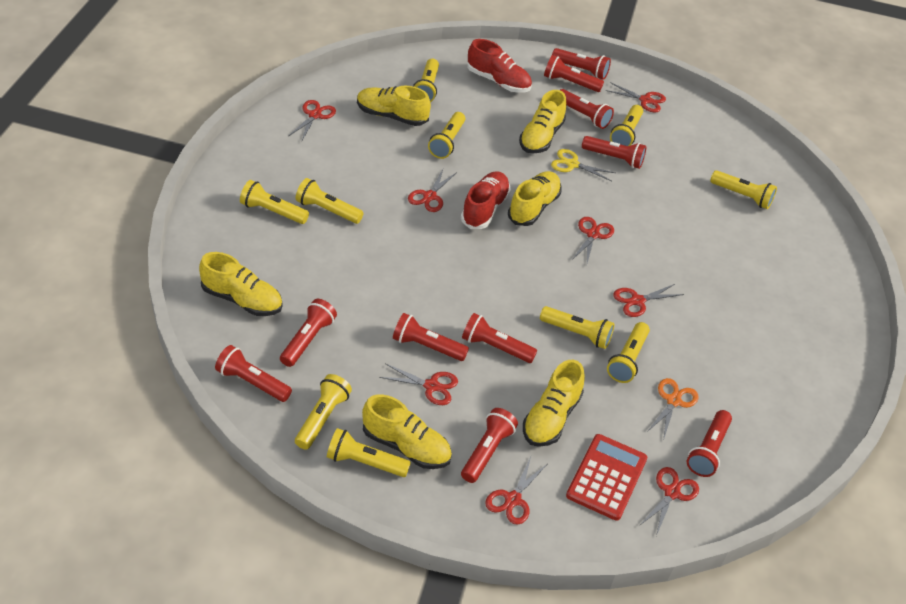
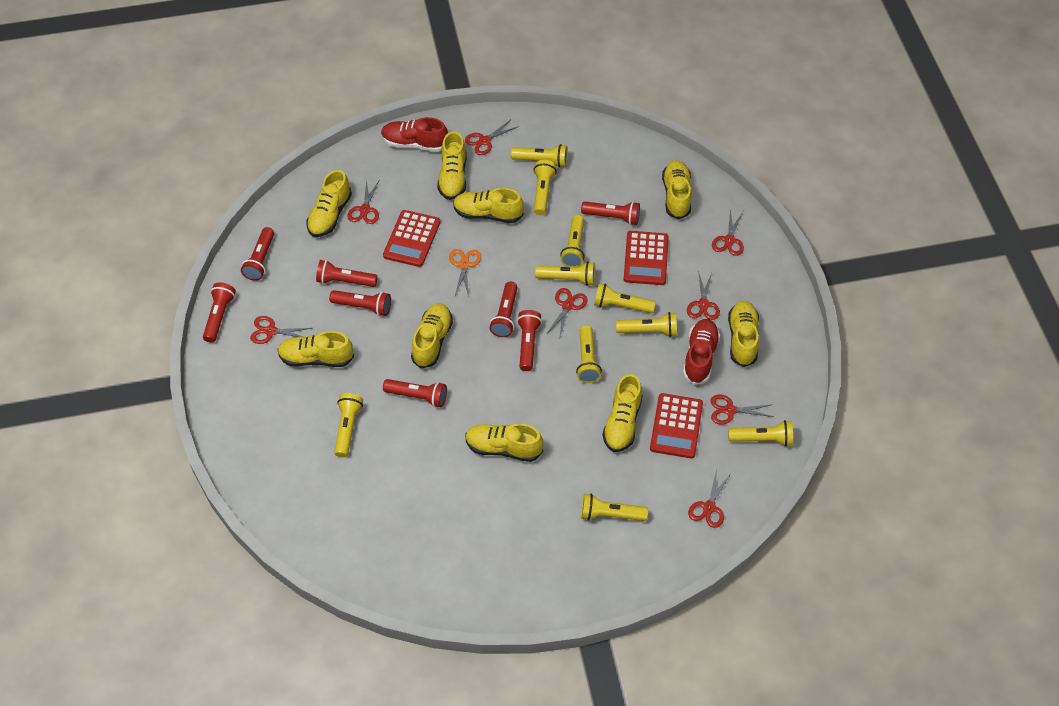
red calculator: 1 -> 3
red flashlight: 10 -> 8
yellow scissors: 1 -> 0
yellow shoe: 6 -> 9

